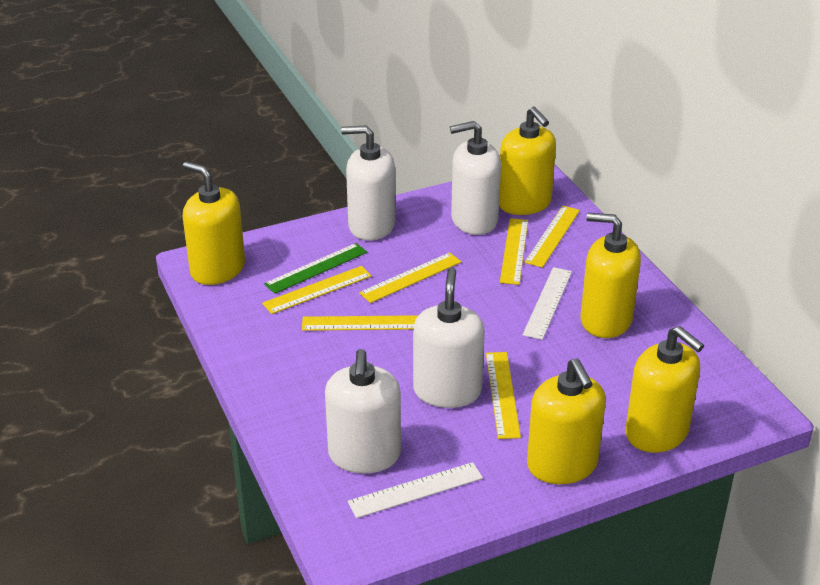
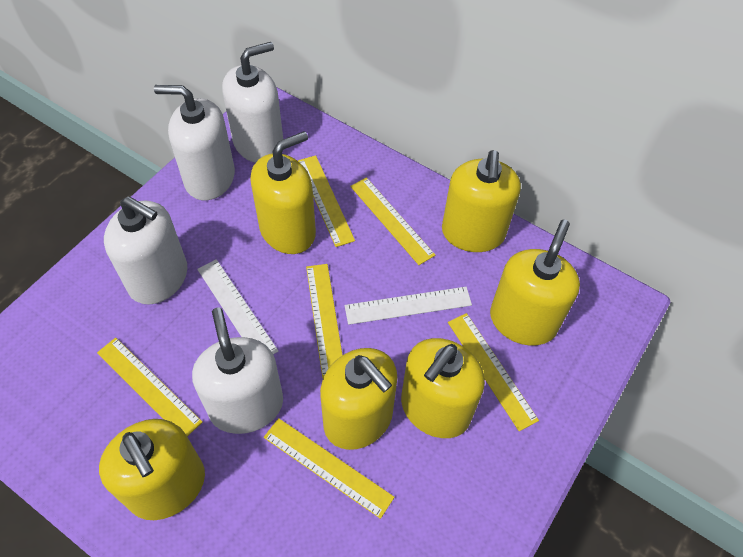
green ruler: 1 -> 0
yellow soap dispenser: 5 -> 6

